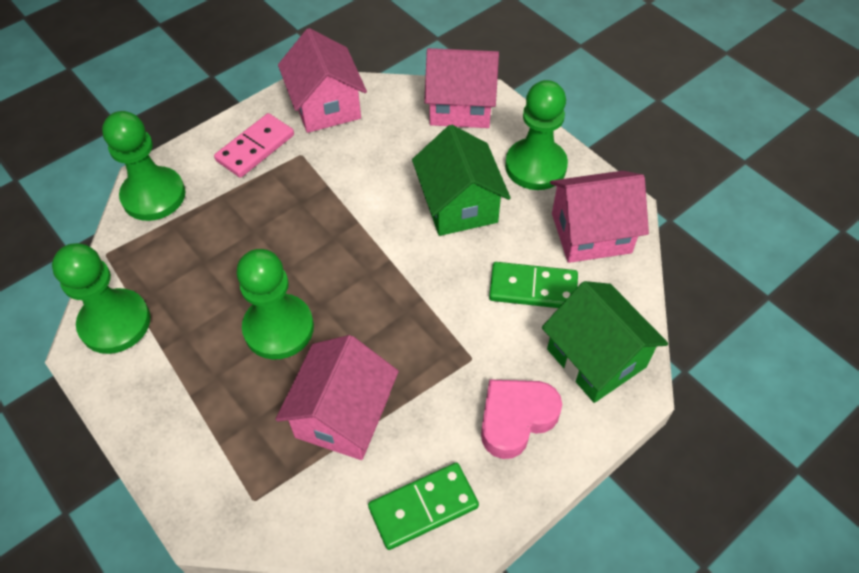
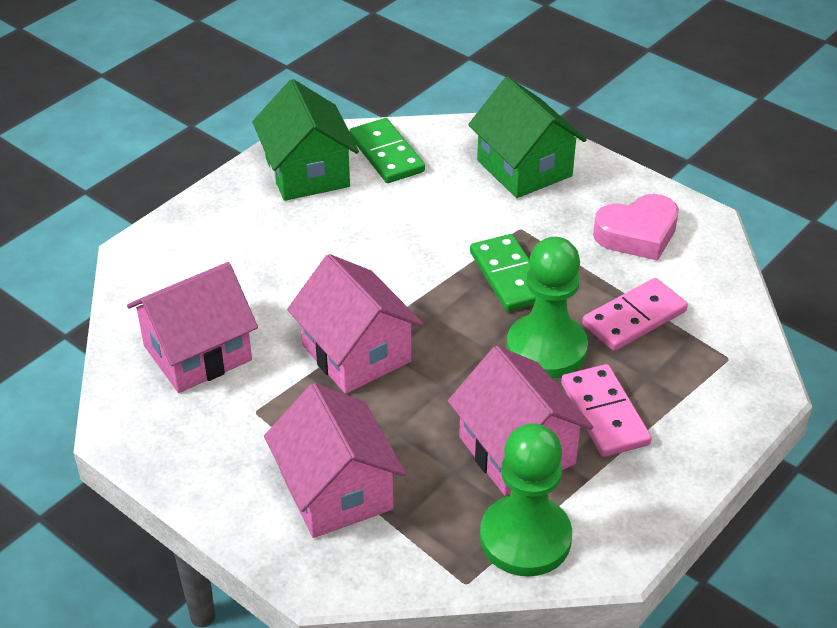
green pawn: 4 -> 2
pink domino: 1 -> 2

